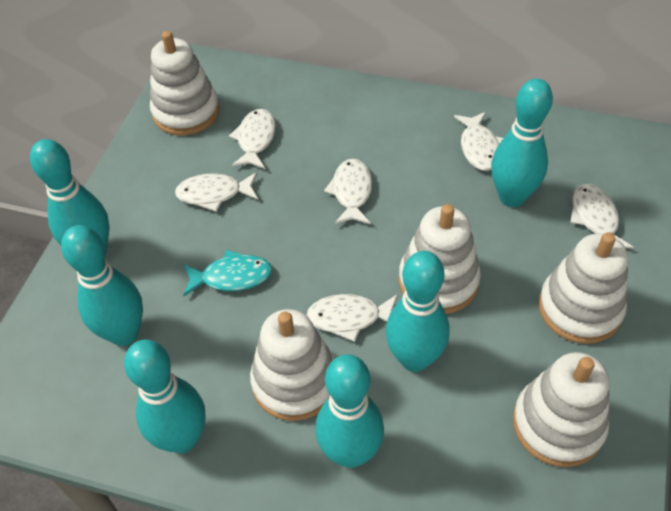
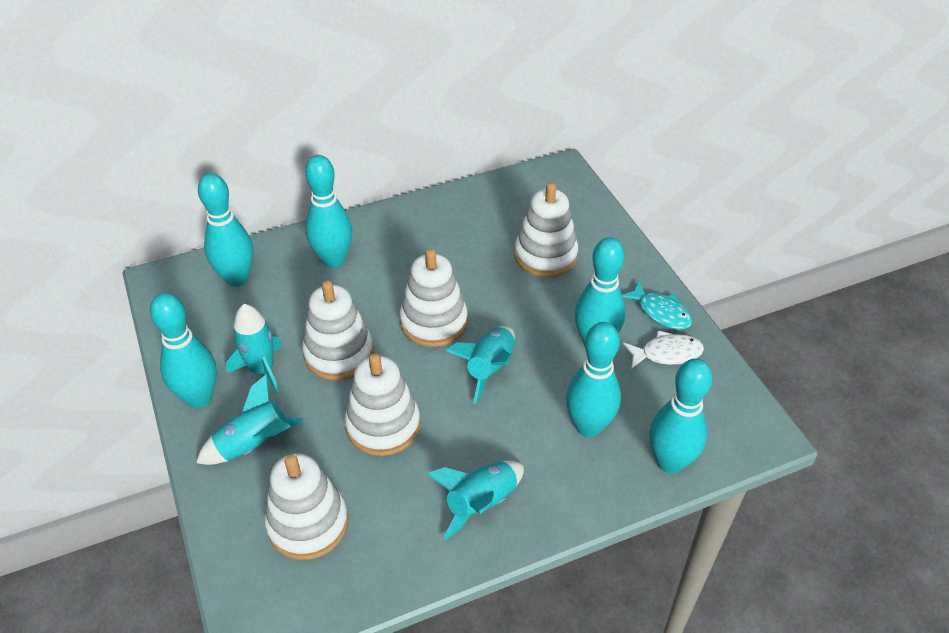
turquoise rocket: 0 -> 4
white fish: 6 -> 1

